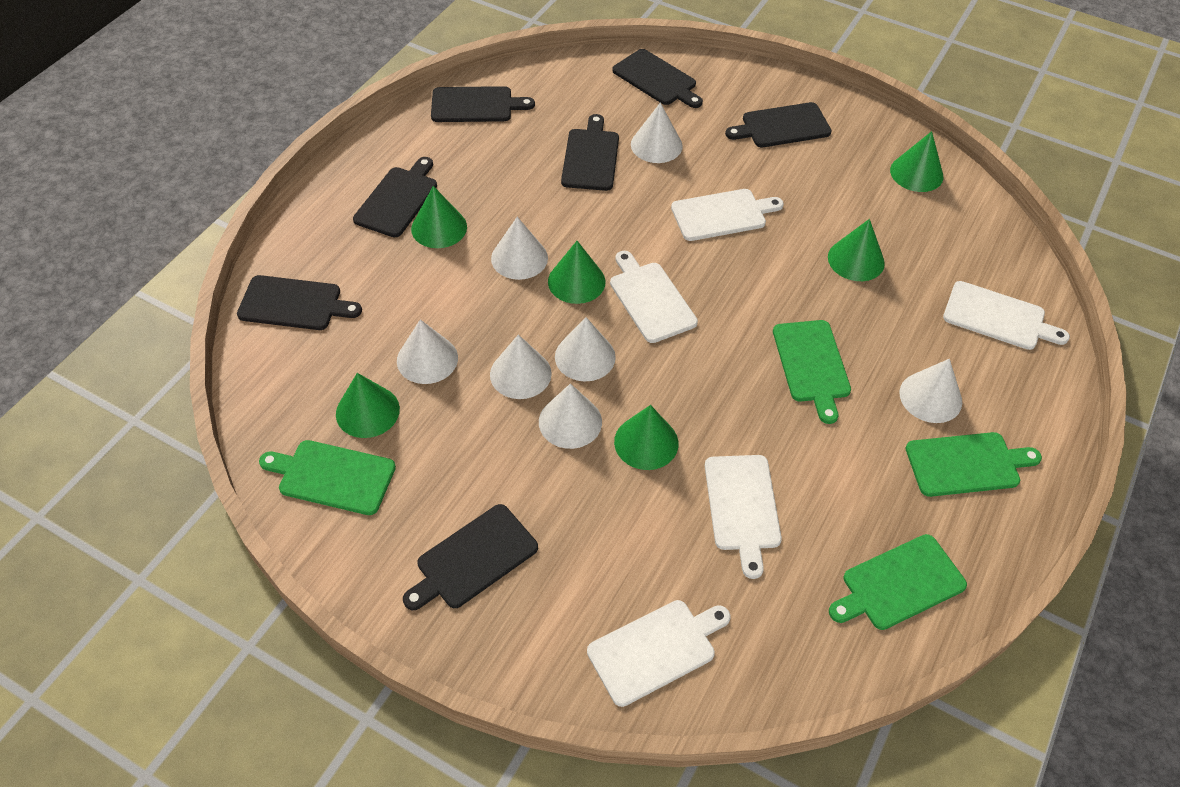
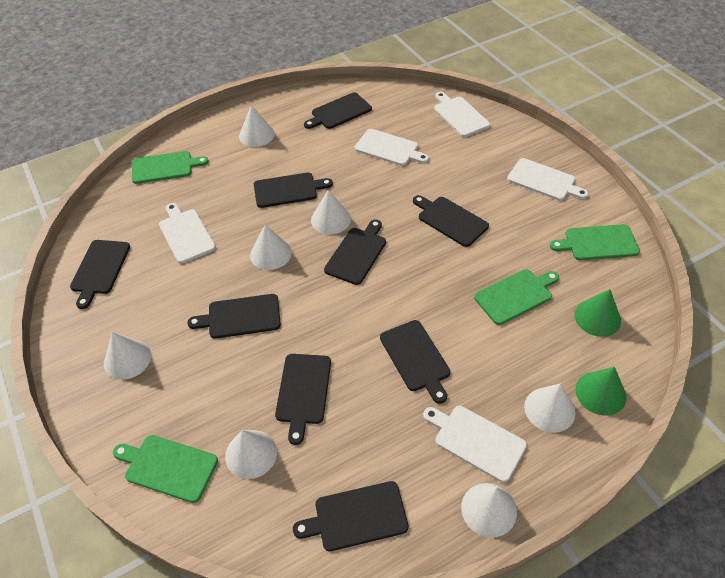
black cutting board: 7 -> 9
green cone: 6 -> 2

